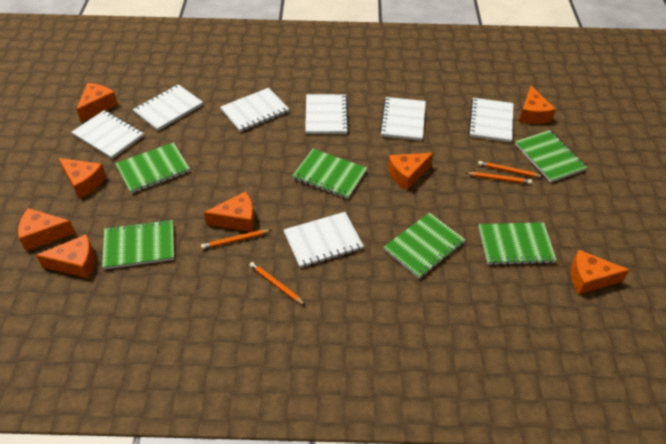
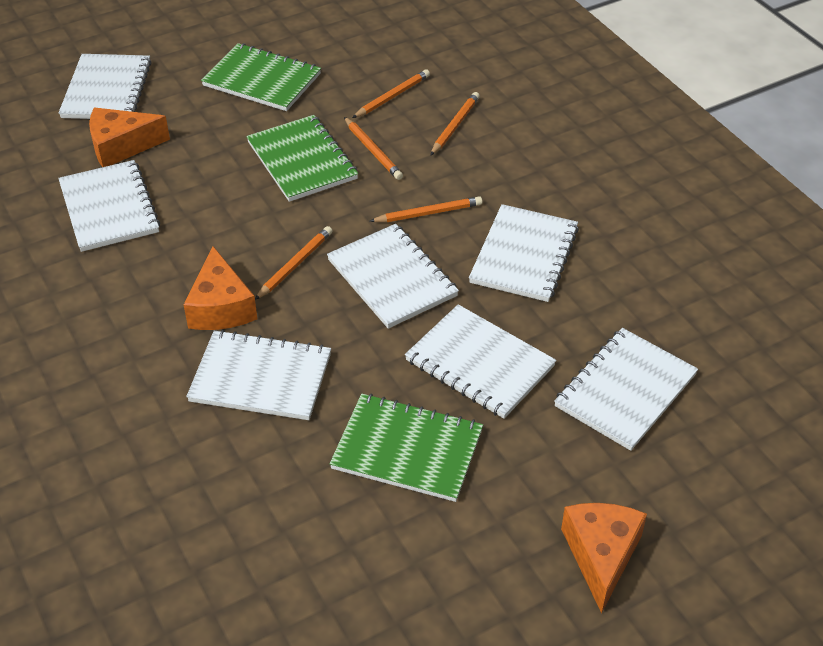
green notebook: 6 -> 3
orange cheese: 8 -> 3
orange pencil: 4 -> 5

